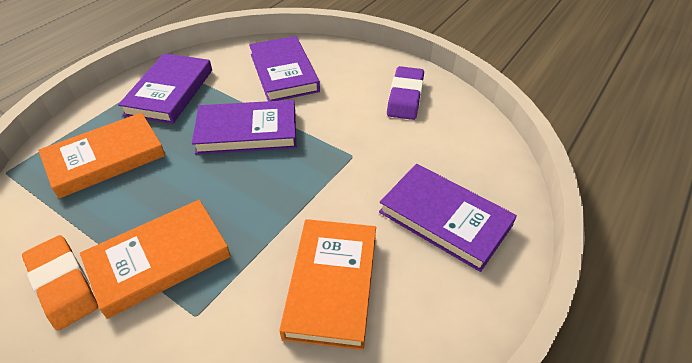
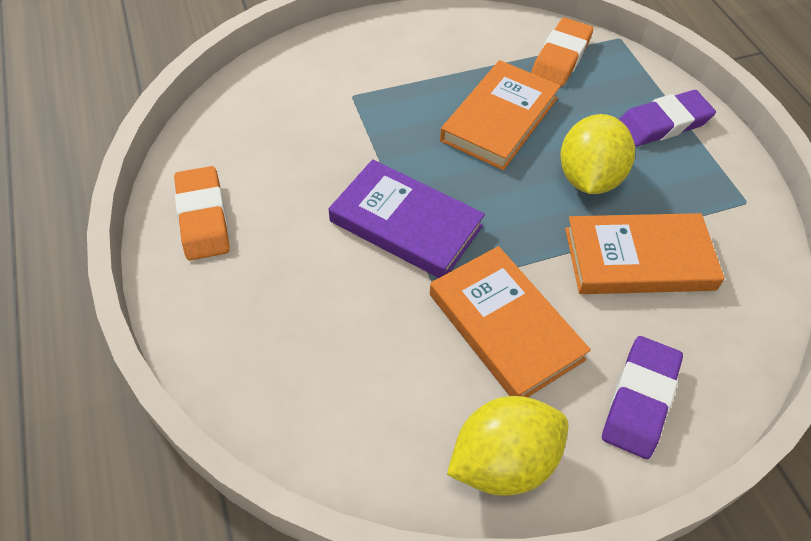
orange eraser: 1 -> 2
purple book: 4 -> 1
purple eraser: 1 -> 2
yellow lemon: 0 -> 2

